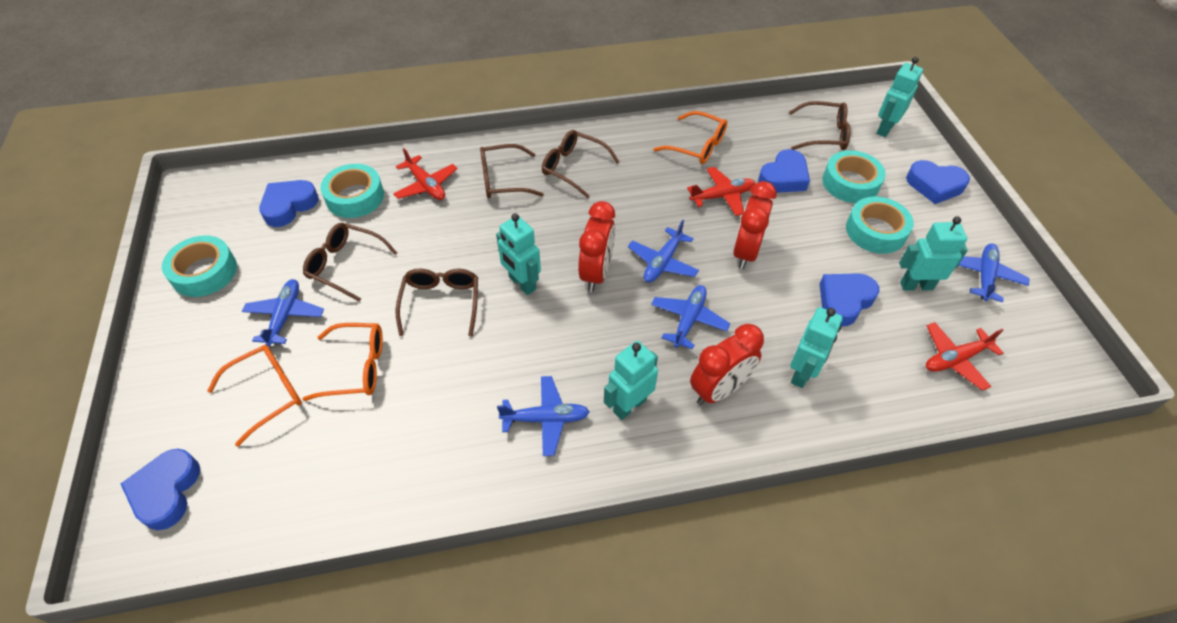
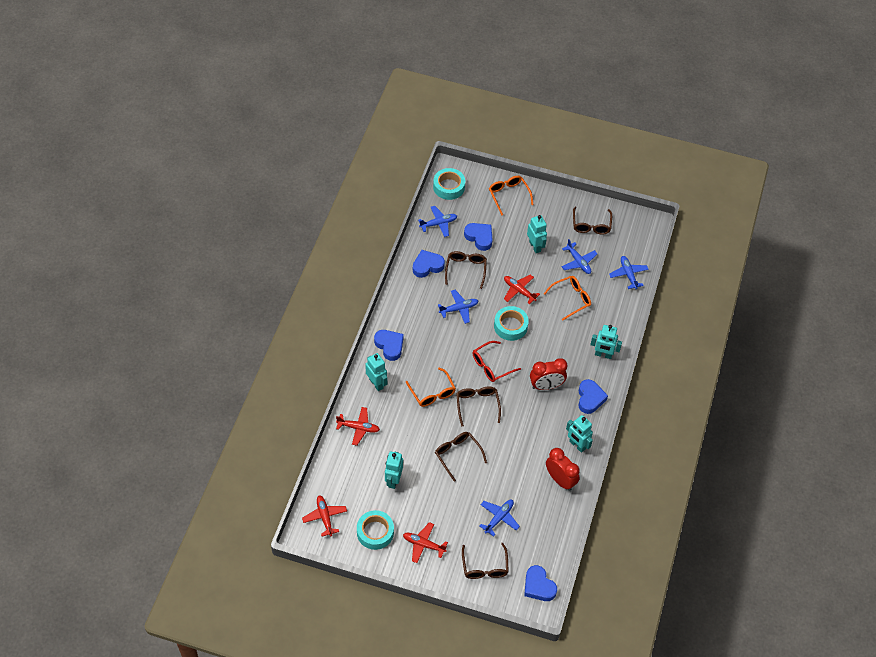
red clock: 3 -> 2
red glasses: 0 -> 1
red plane: 3 -> 4
turquoise tape: 4 -> 3

